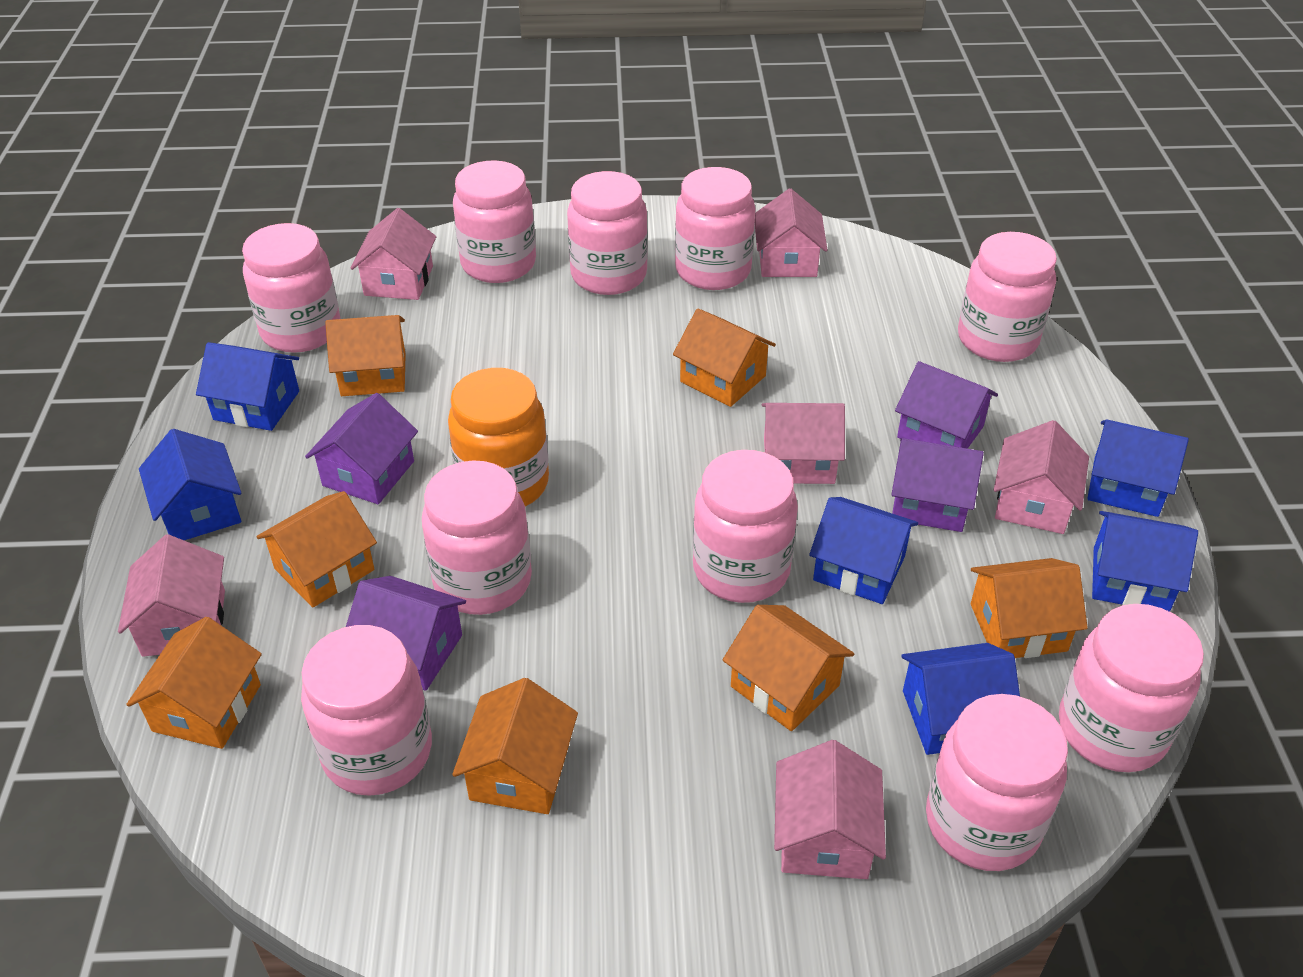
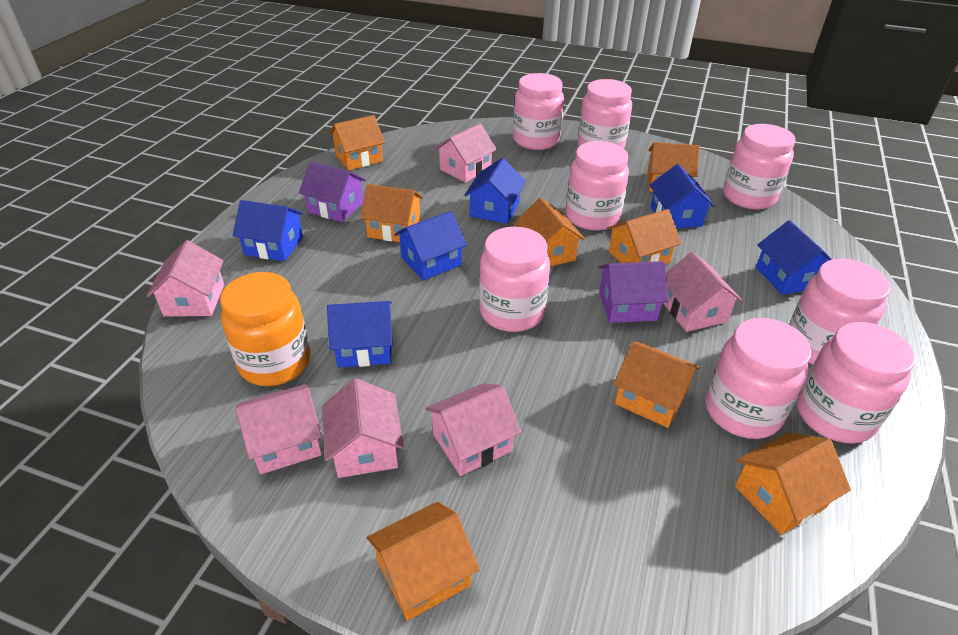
orange house: 7 -> 8
pink jar: 10 -> 8
purple house: 4 -> 2

